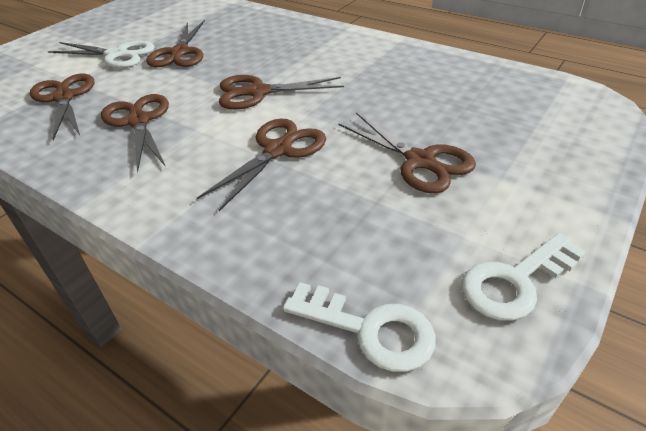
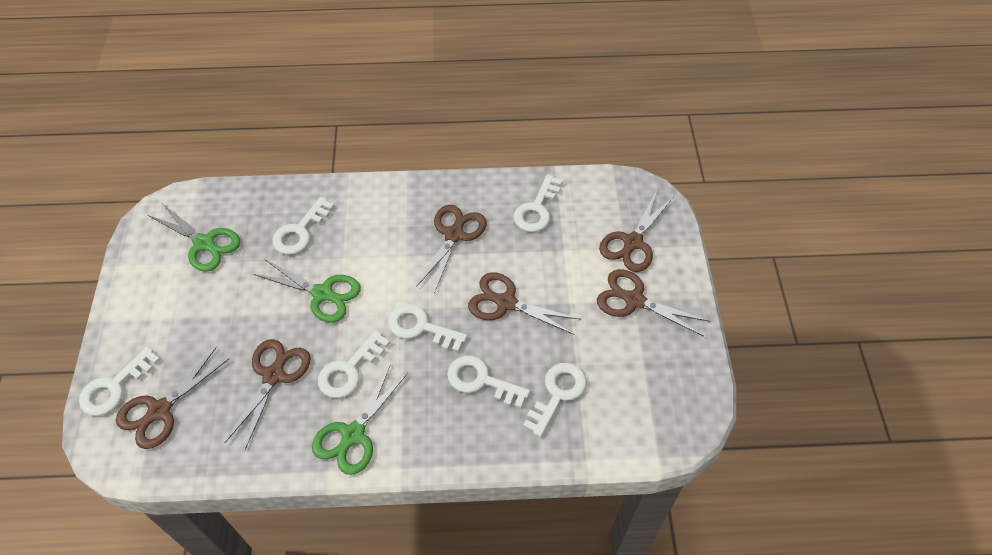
green scissors: 0 -> 3
white key: 2 -> 7
white scissors: 1 -> 0

